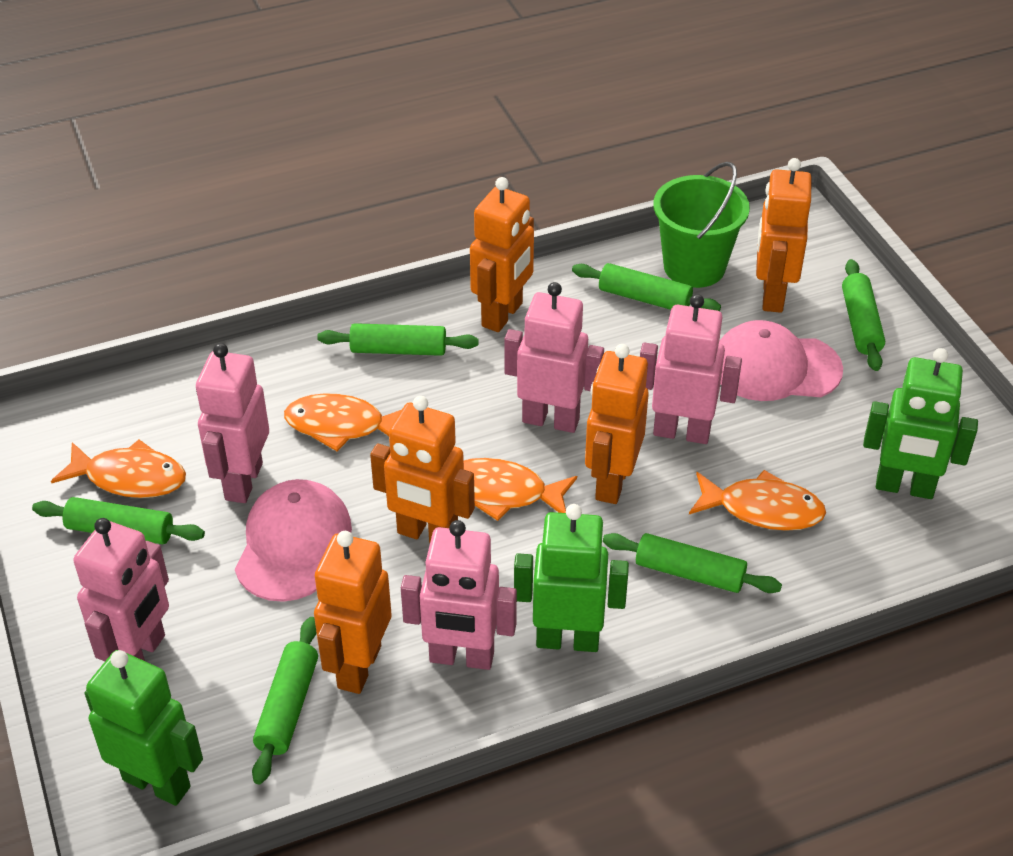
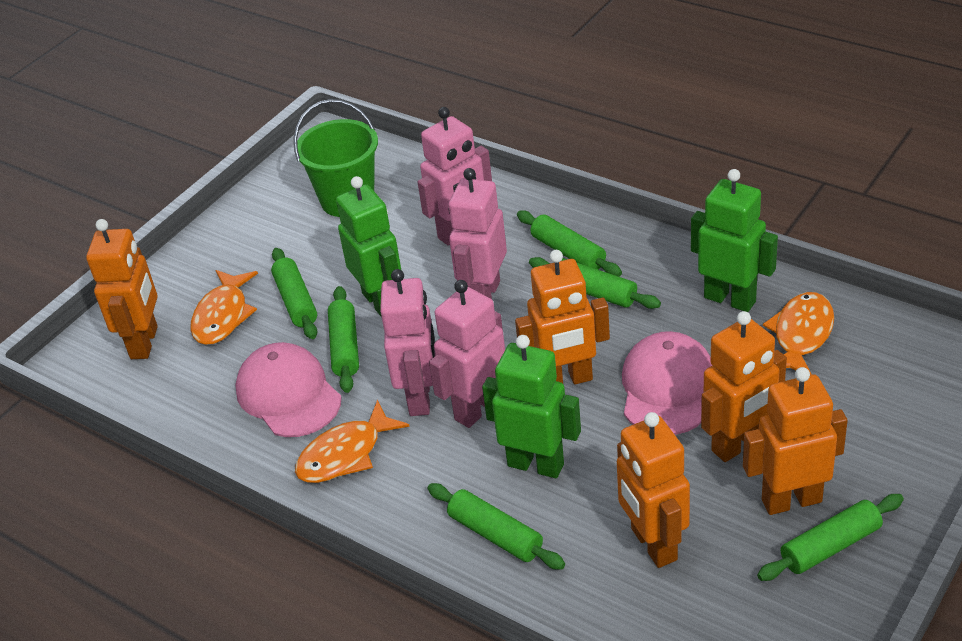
orange fish: 4 -> 3
pink robot: 5 -> 4

